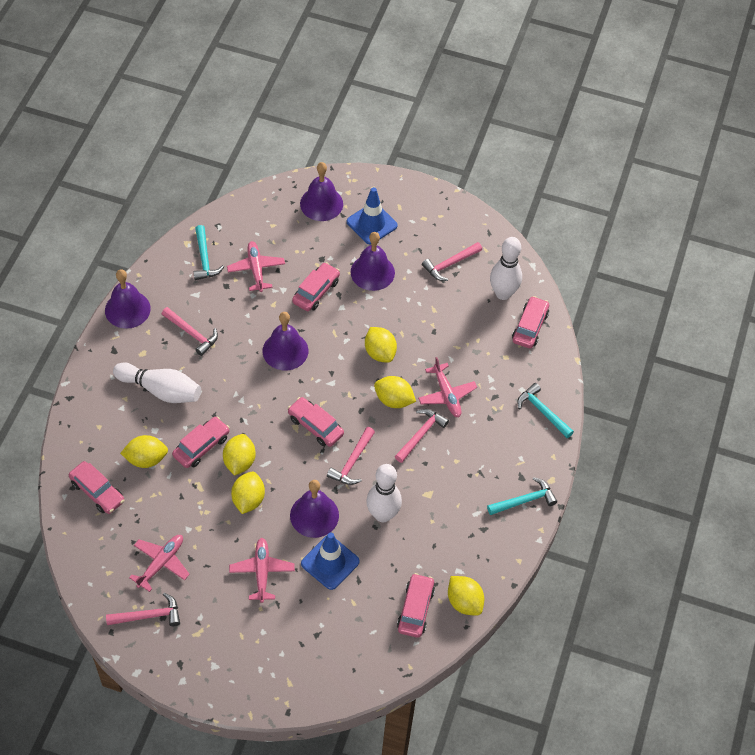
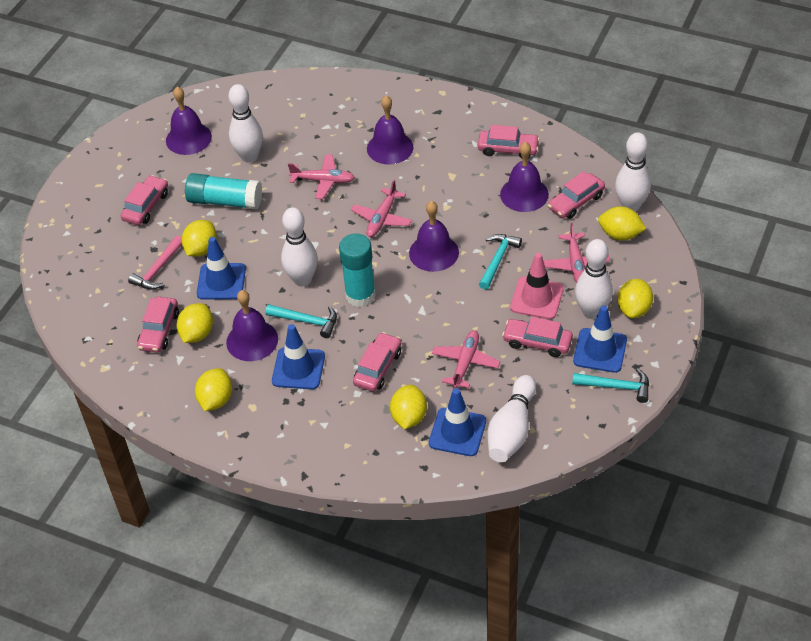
blue traffic cone: 2 -> 4
pink hammer: 5 -> 1
pink traffic cone: 0 -> 1
turquoise glue stick: 0 -> 2
white bowling pin: 3 -> 5

